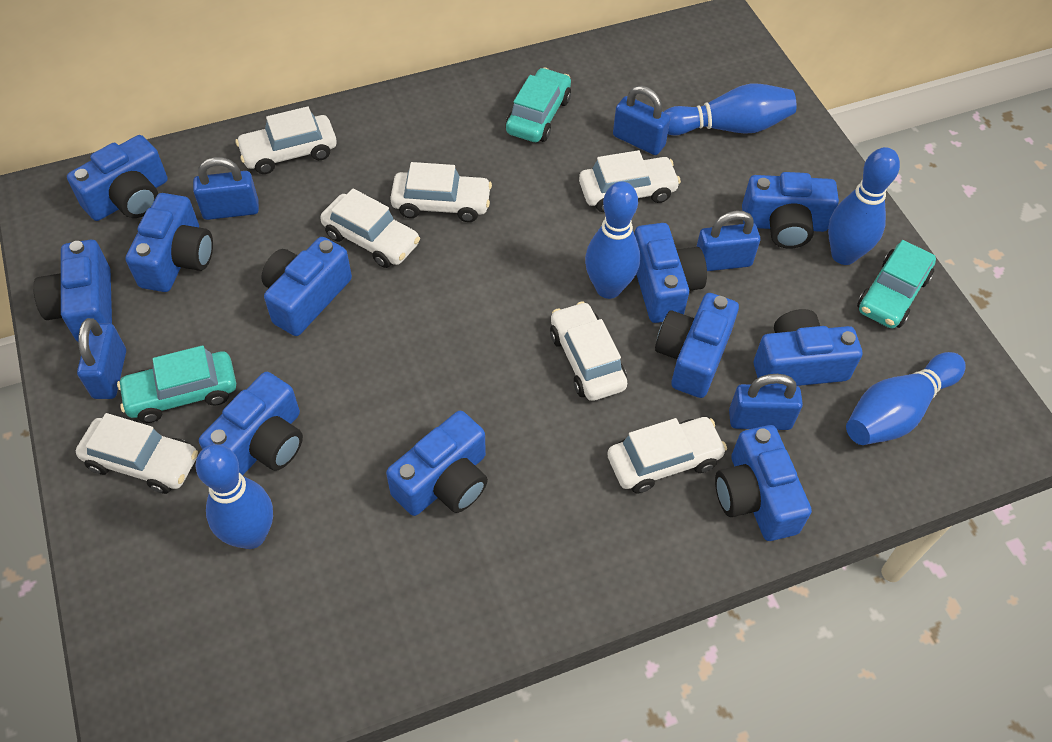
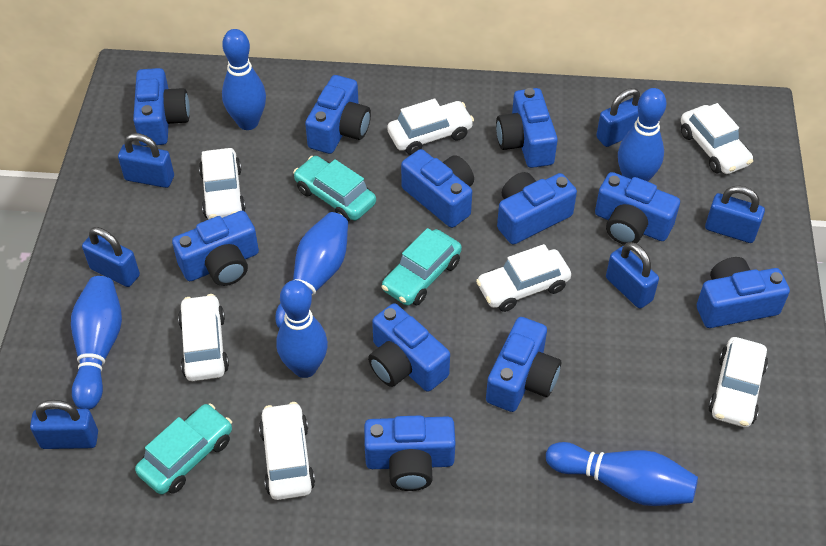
blue bowling pin: 5 -> 6
blue padlock: 5 -> 6

